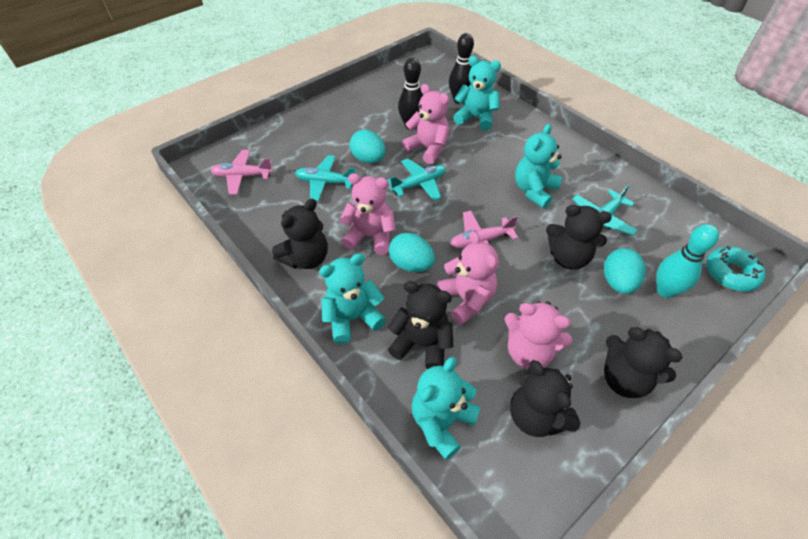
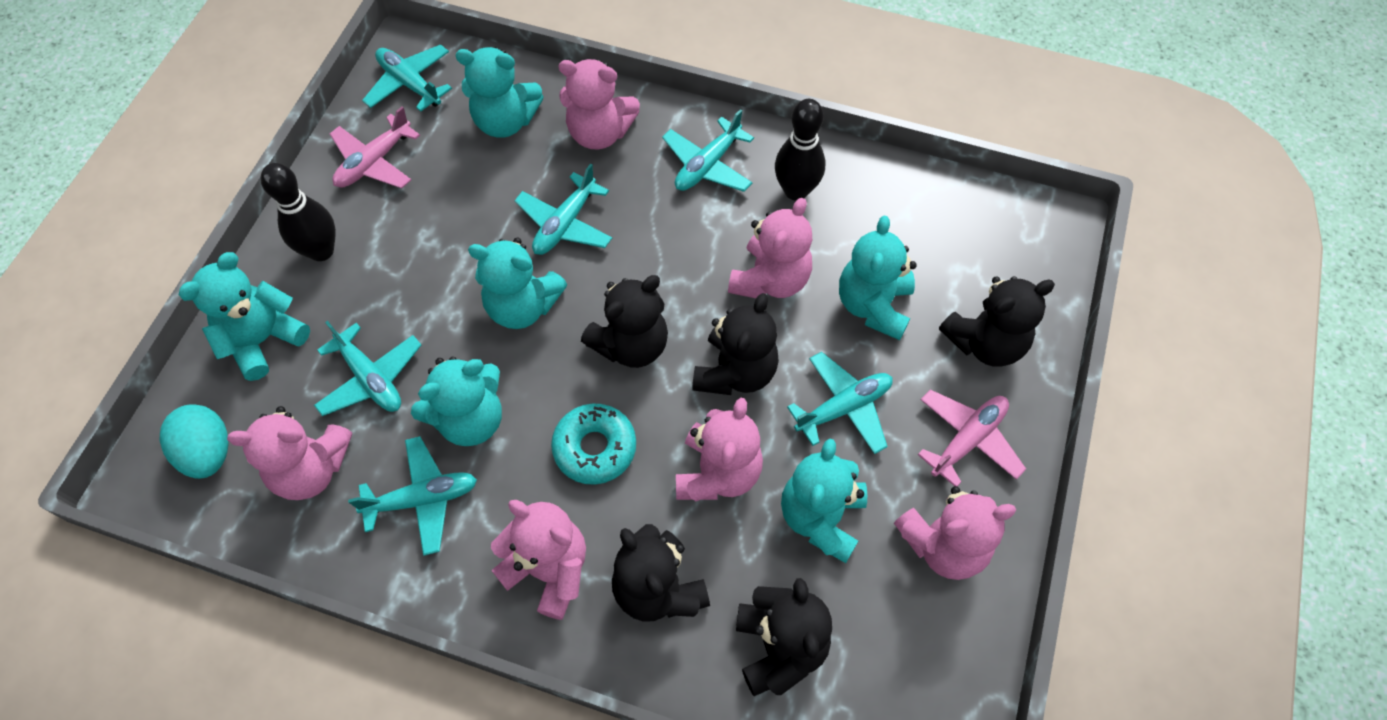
pink teddy bear: 4 -> 6
turquoise bowling pin: 1 -> 0
turquoise egg: 3 -> 1
turquoise plane: 3 -> 6
turquoise teddy bear: 4 -> 6

